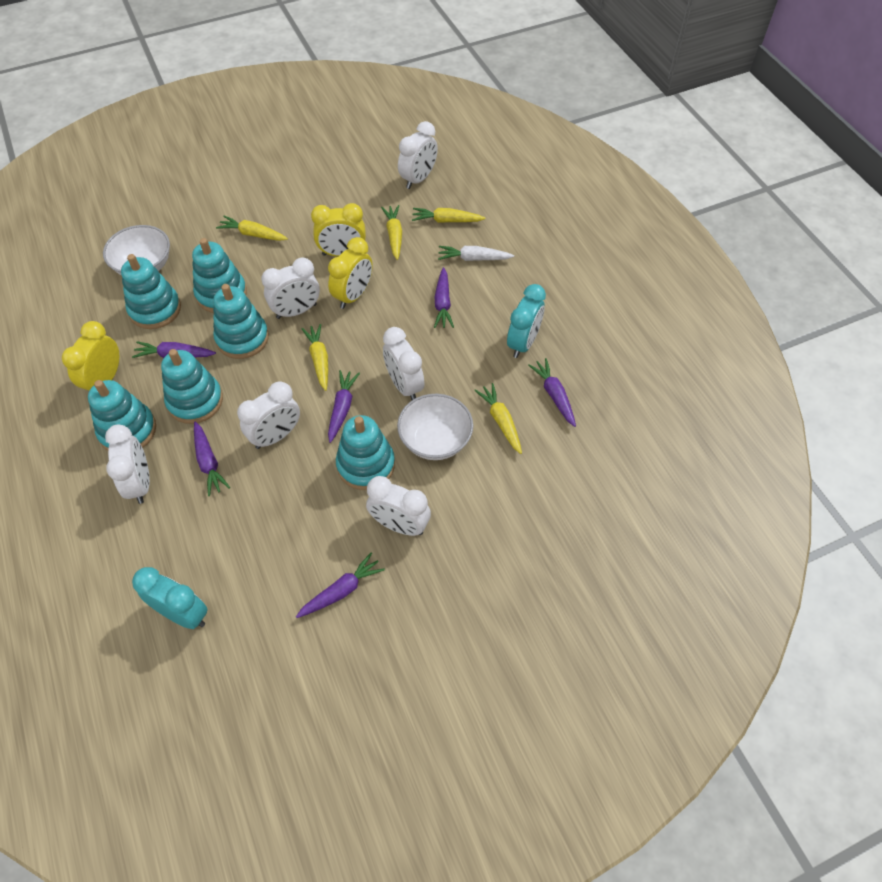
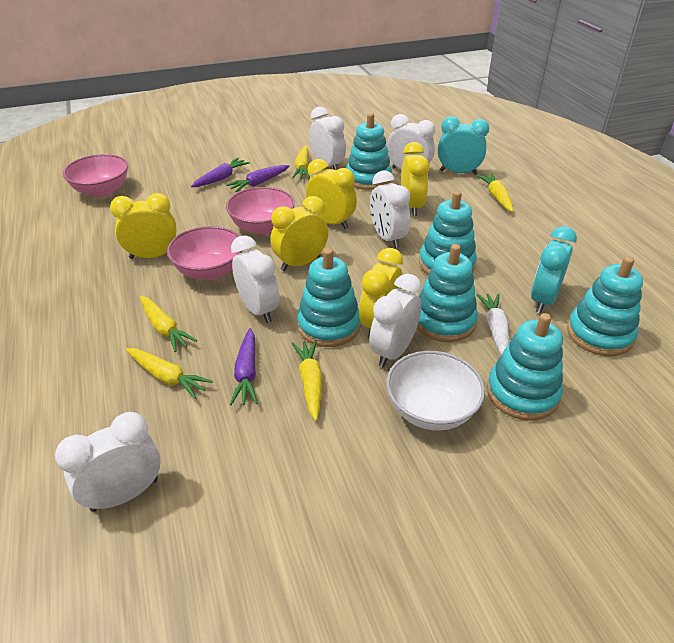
pink bowl: 0 -> 3
purple carrot: 6 -> 3
white bowl: 2 -> 1
yellow clock: 3 -> 5

